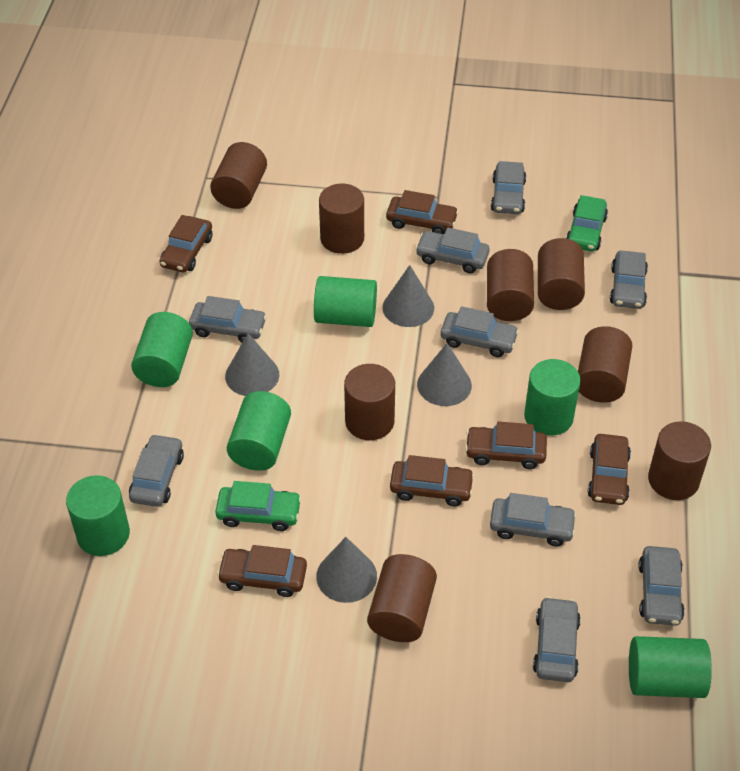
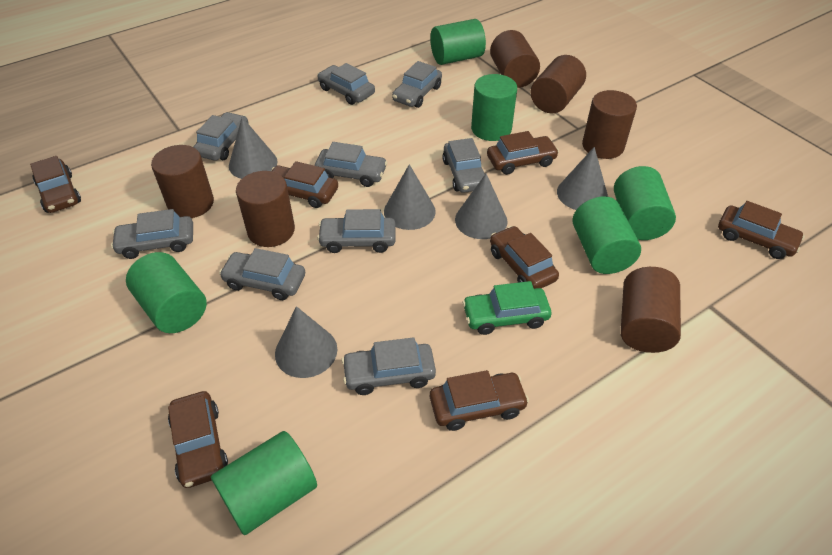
brown car: 6 -> 7
brown cylinder: 8 -> 6
green car: 2 -> 1
grey cone: 4 -> 5

